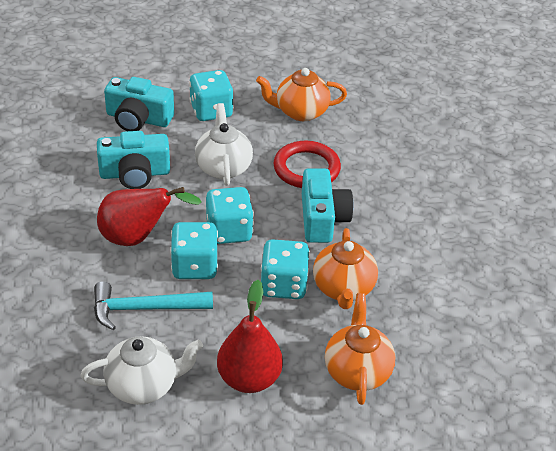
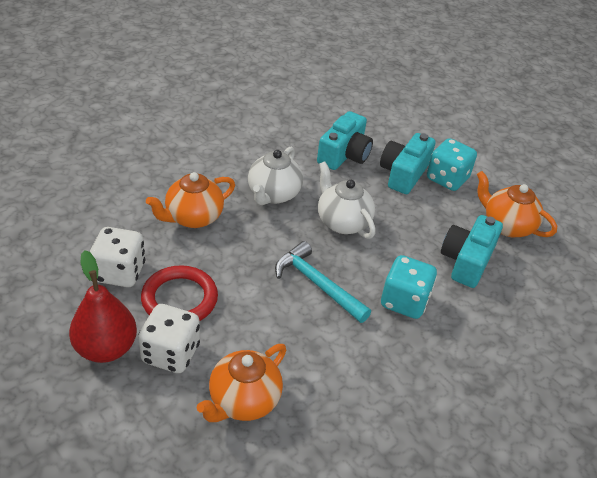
red pear: 2 -> 1
turquoise dice: 4 -> 2
white dice: 0 -> 2

